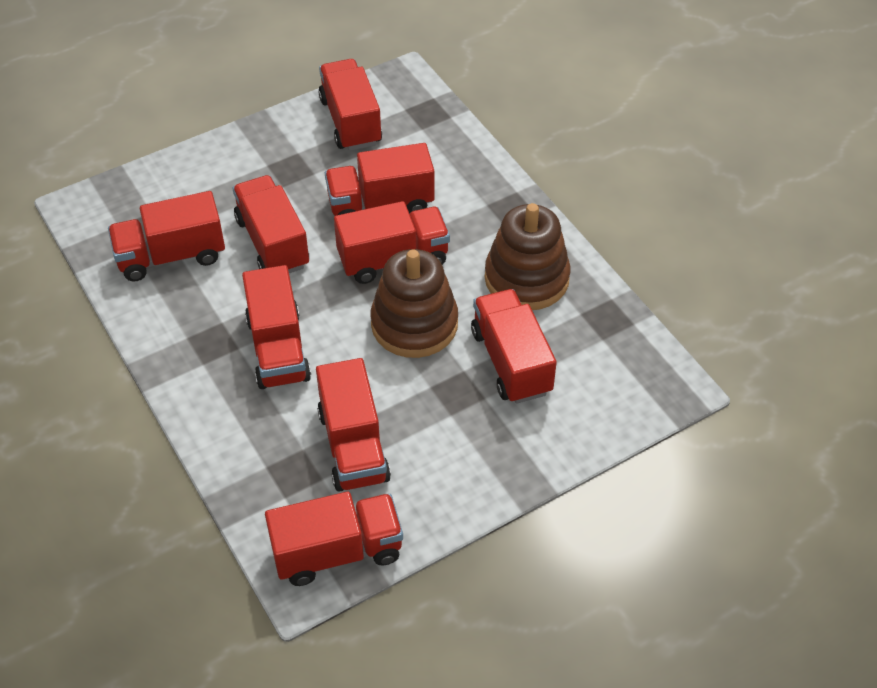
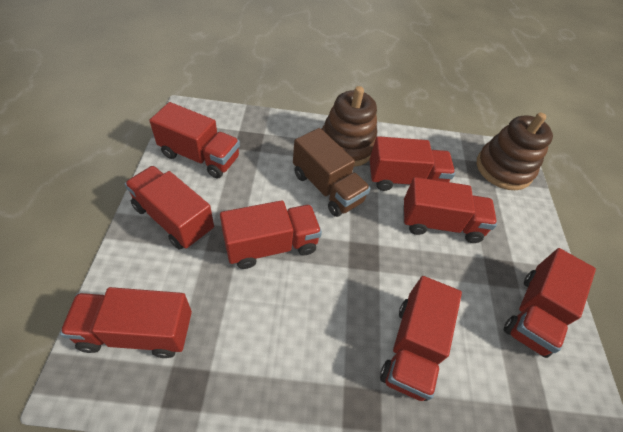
brown truck: 0 -> 1
red truck: 9 -> 8

